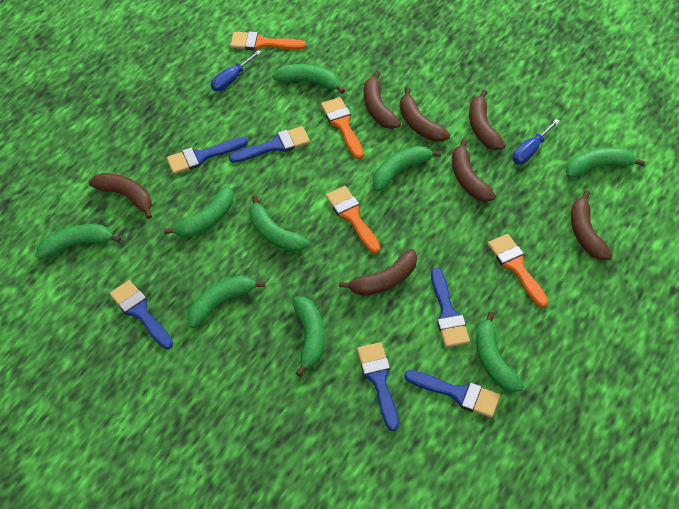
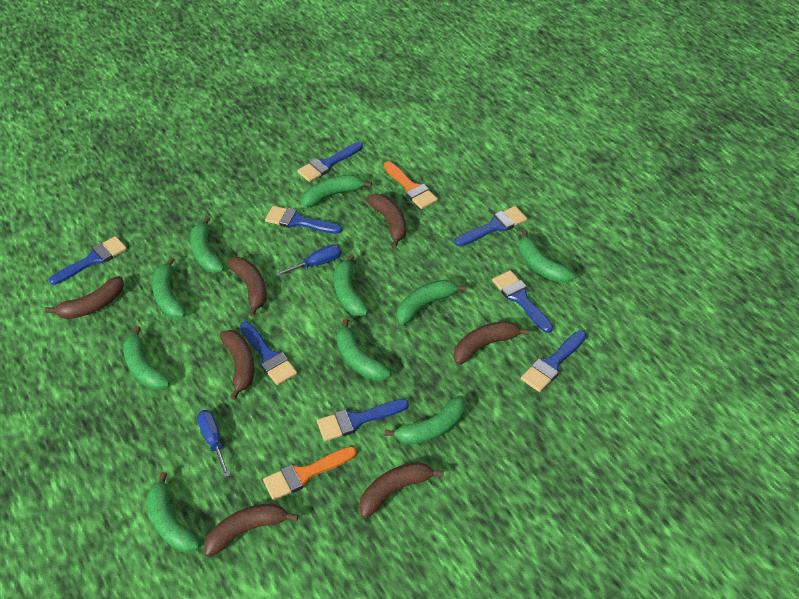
blue brush: 6 -> 8
green banana: 9 -> 10
orange brush: 4 -> 2

